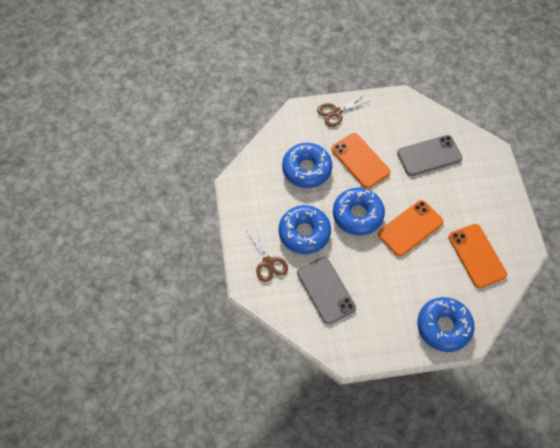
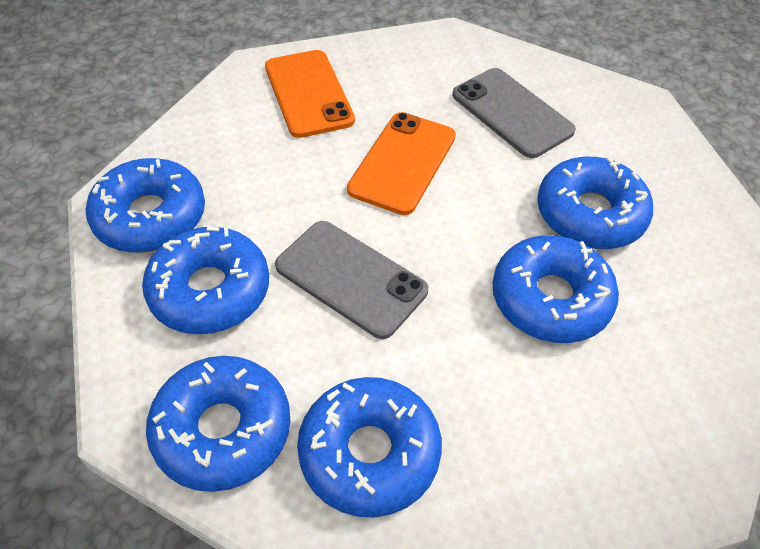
blue donut: 4 -> 6
brown scissors: 2 -> 0
orange phone: 3 -> 2

